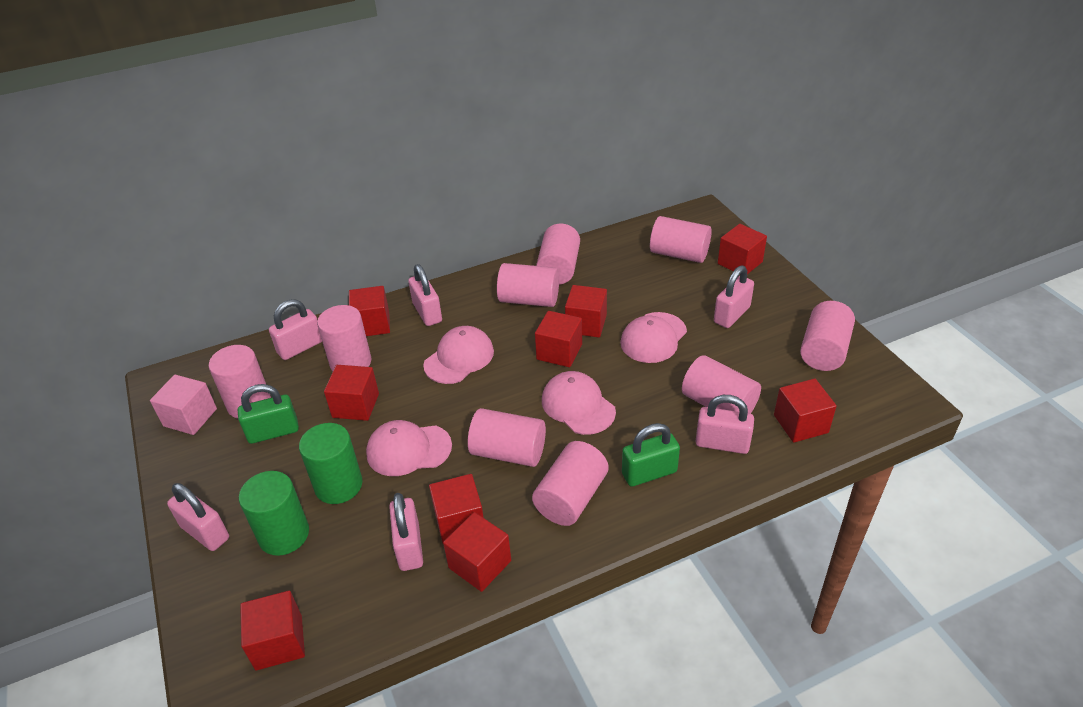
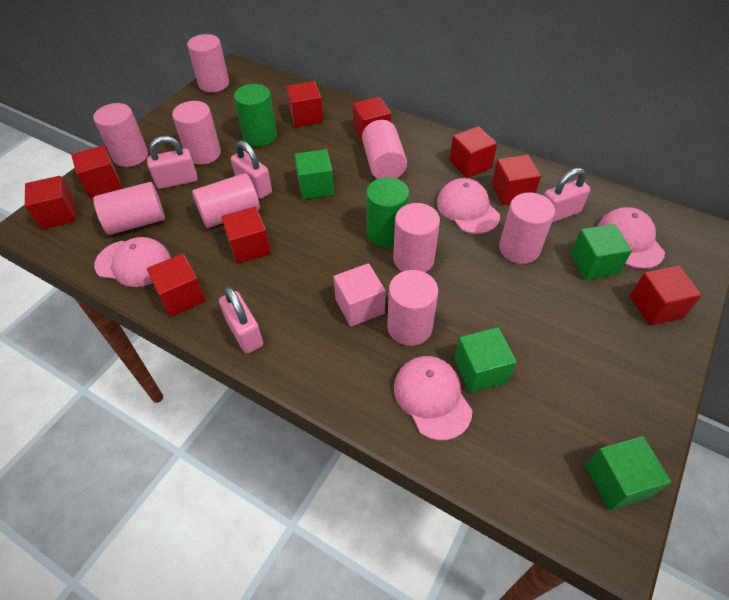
green cube: 0 -> 4
green padlock: 2 -> 0
pink padlock: 6 -> 4

